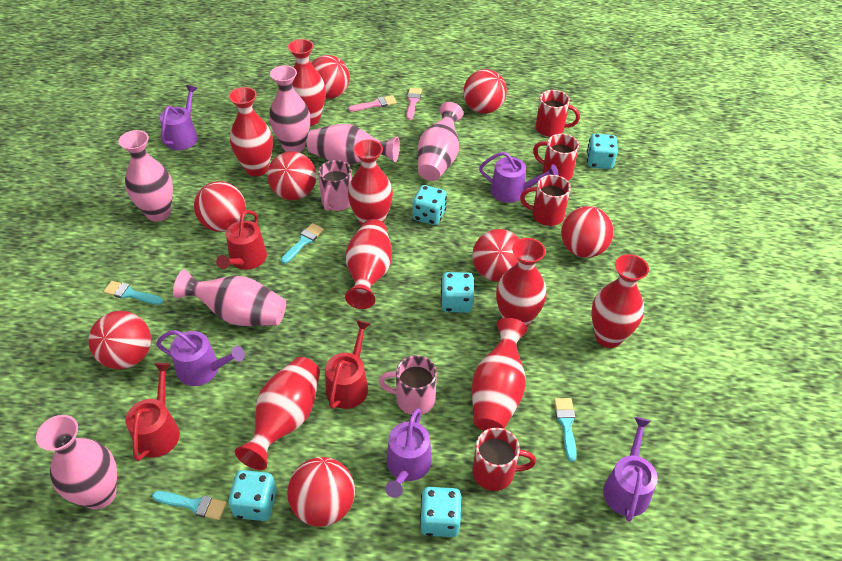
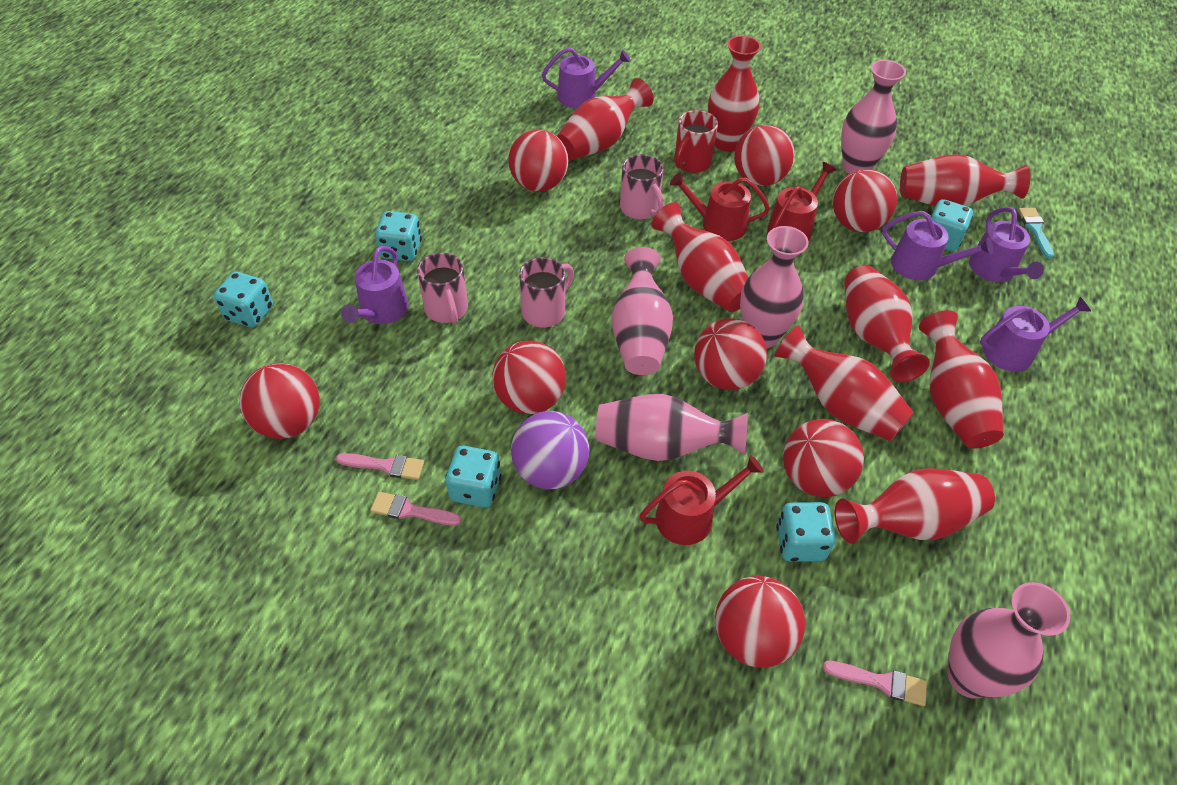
pink brush: 2 -> 3
pink mug: 2 -> 3
pink vase: 6 -> 5
purple ball: 0 -> 1
red mug: 4 -> 1
turquoise brush: 4 -> 1

